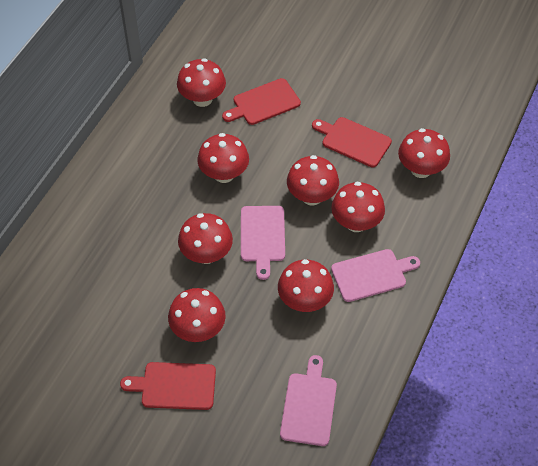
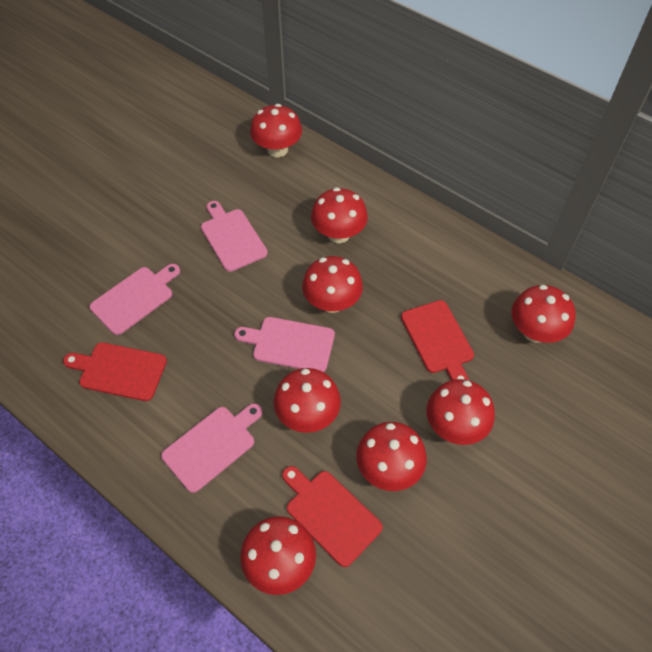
pink cutting board: 3 -> 4

